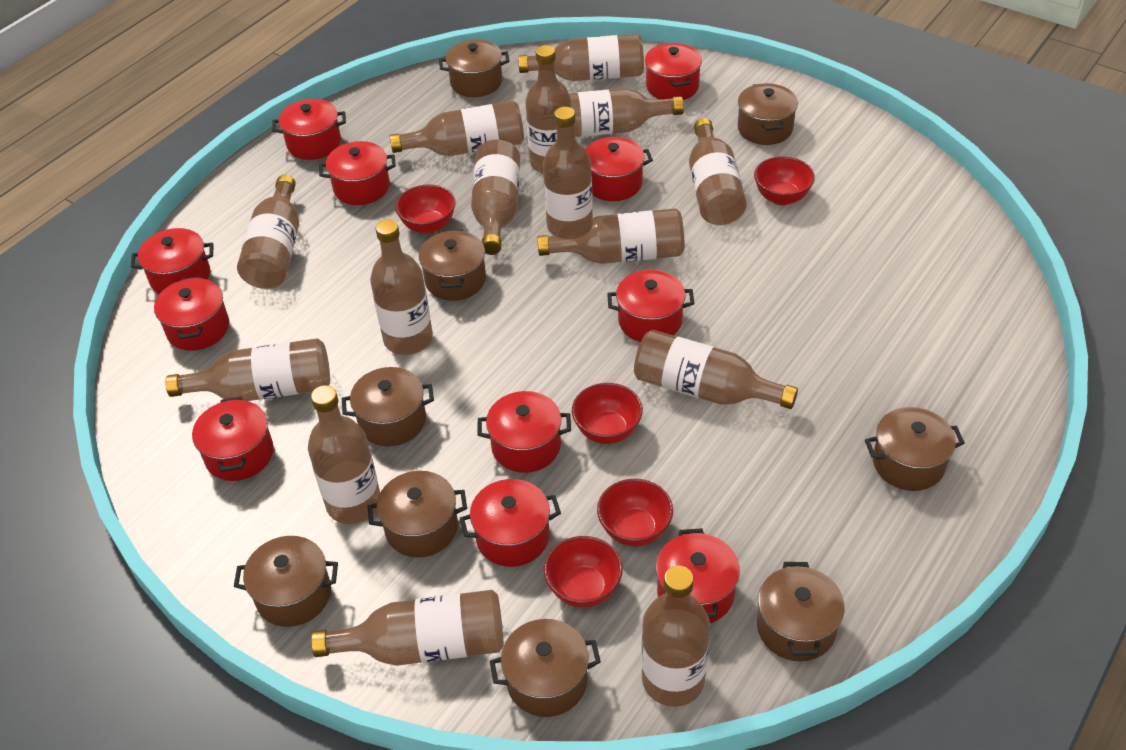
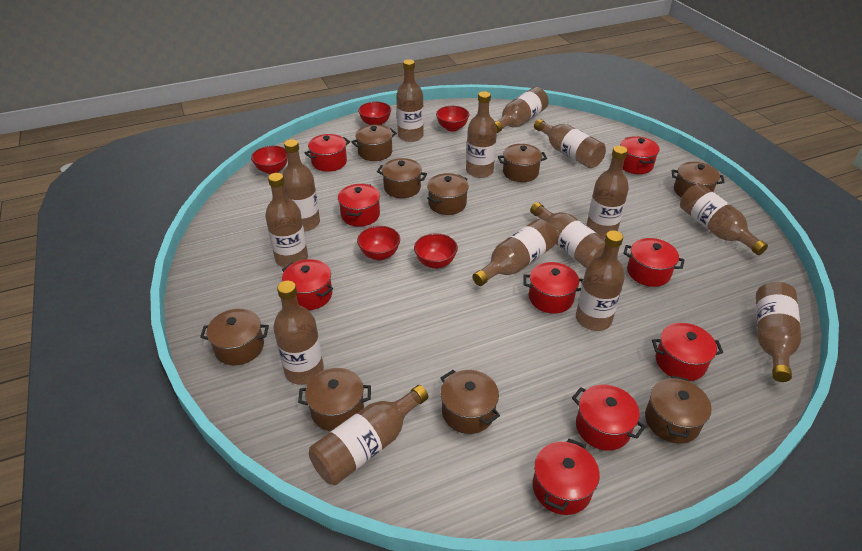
brown bottle: 15 -> 14
red pot: 11 -> 9

